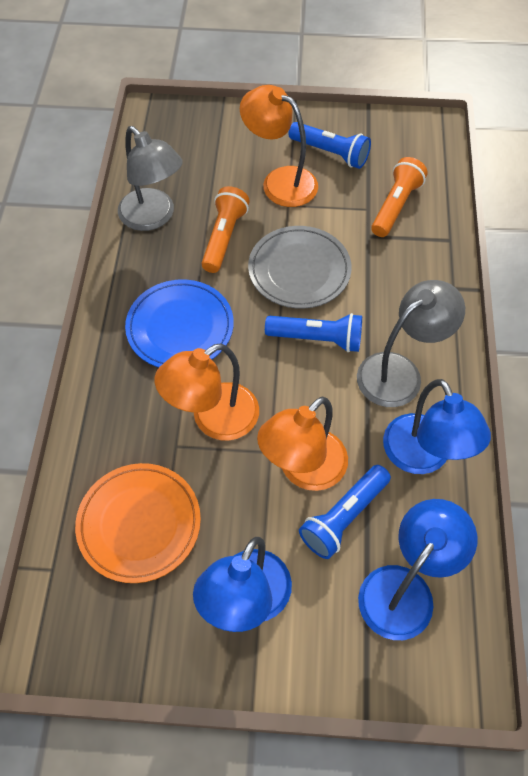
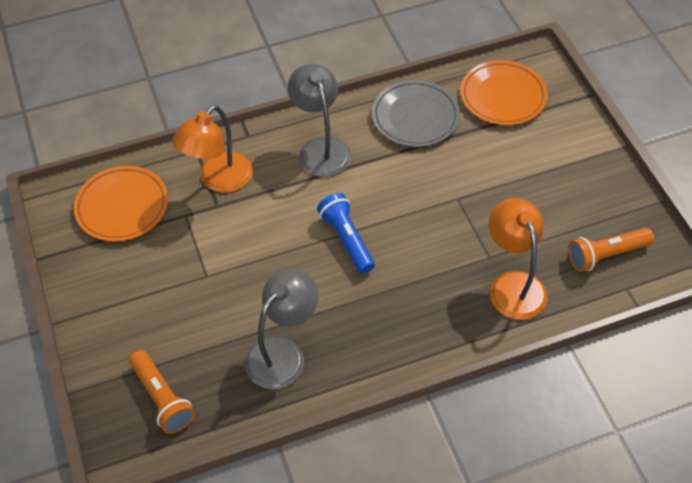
blue flashlight: 3 -> 1
blue lamp: 3 -> 0
blue plate: 1 -> 0
orange lamp: 3 -> 2
orange plate: 1 -> 2

